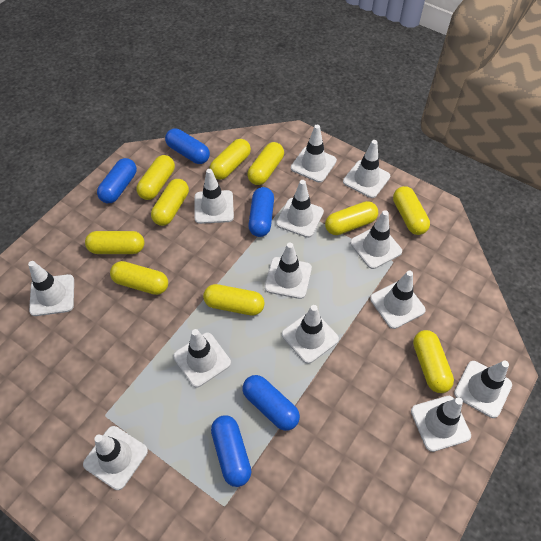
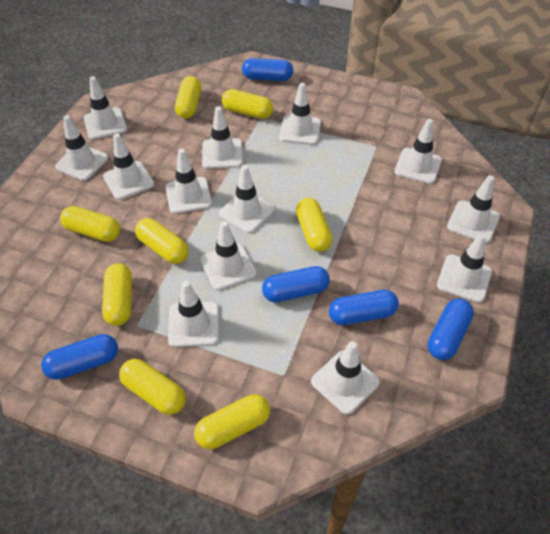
yellow capsule: 10 -> 8

